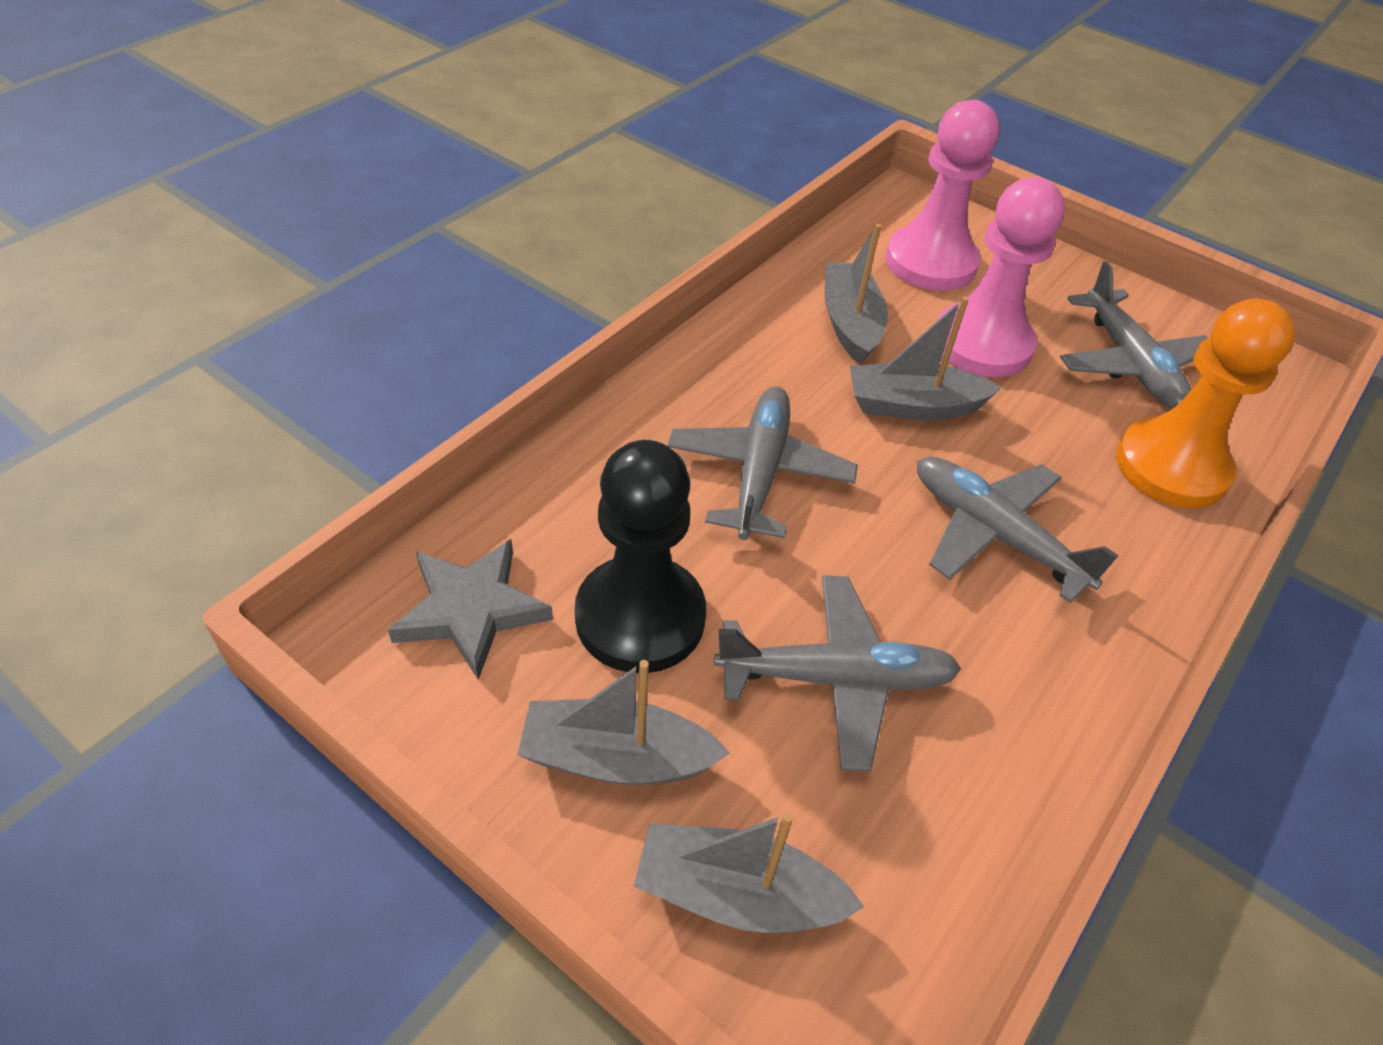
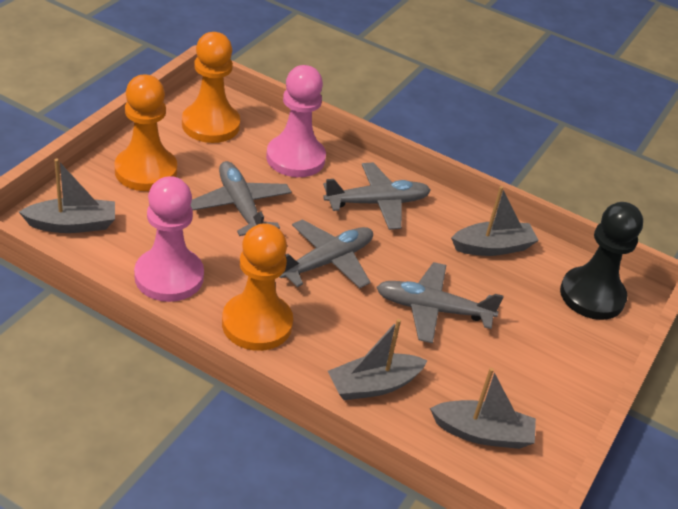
grey star: 1 -> 0
orange pawn: 1 -> 3

